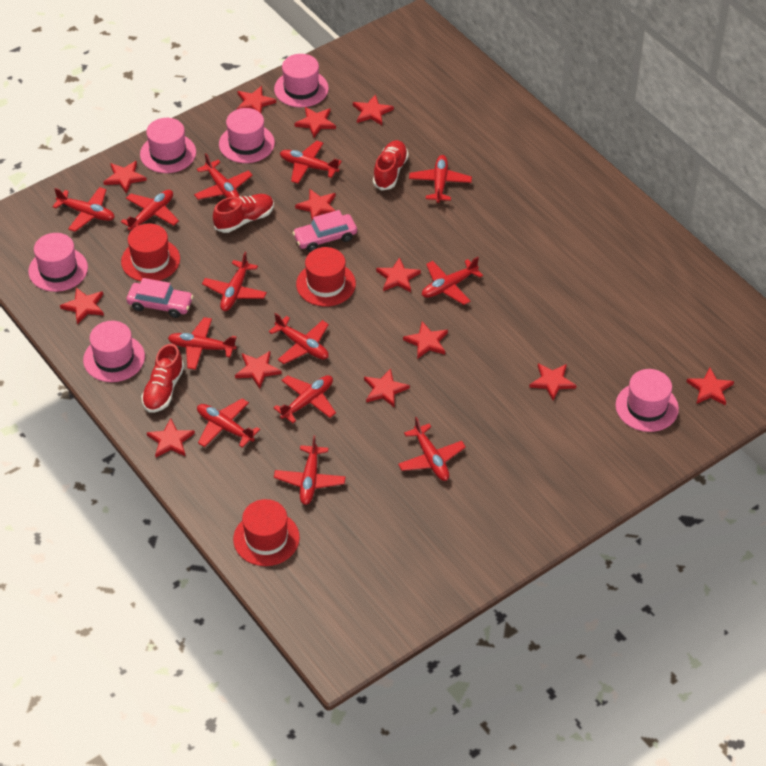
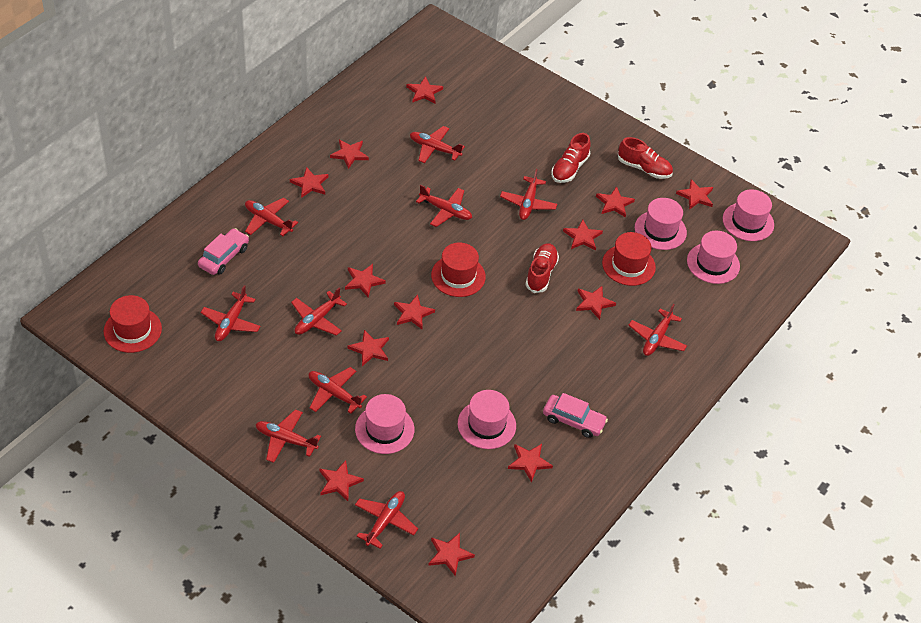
pink hat: 6 -> 5
red plane: 13 -> 10

